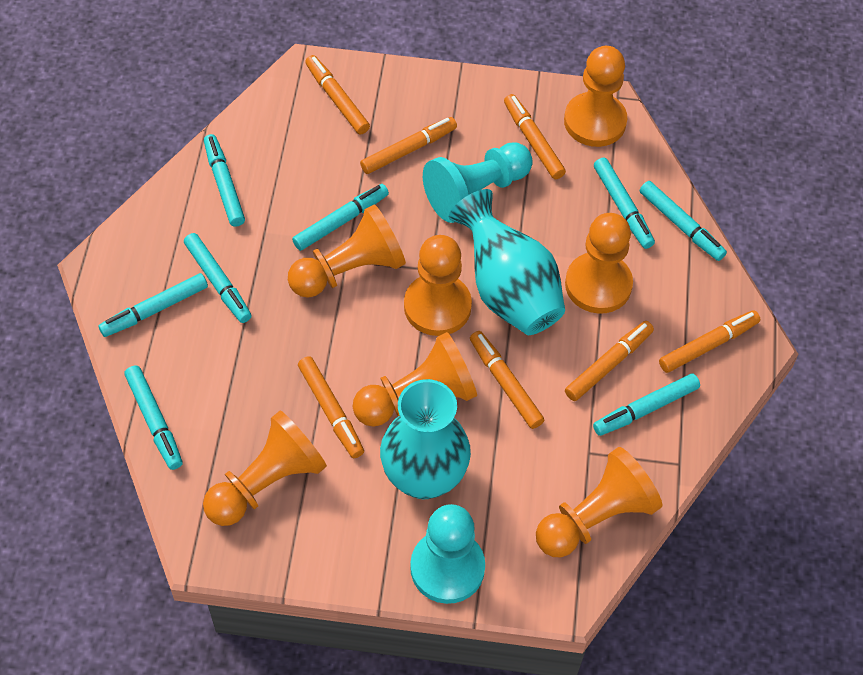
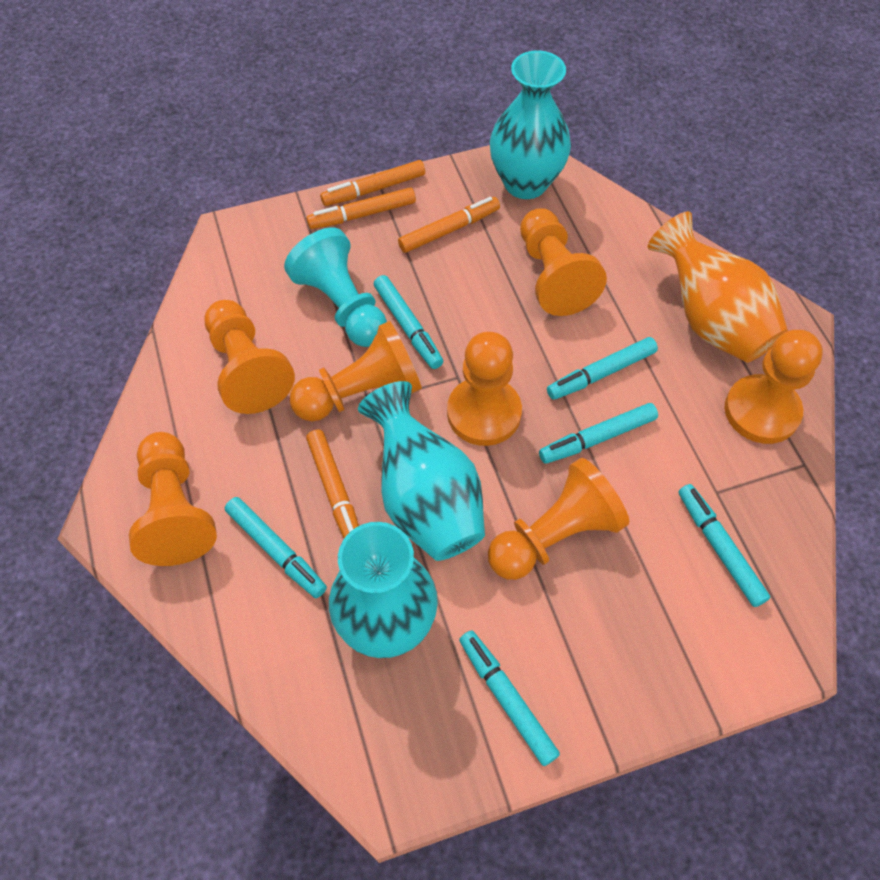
orange marker: 7 -> 4
orange vase: 0 -> 1
turquoise marker: 8 -> 6
turquoise pawn: 2 -> 1
turquoise vase: 2 -> 3

